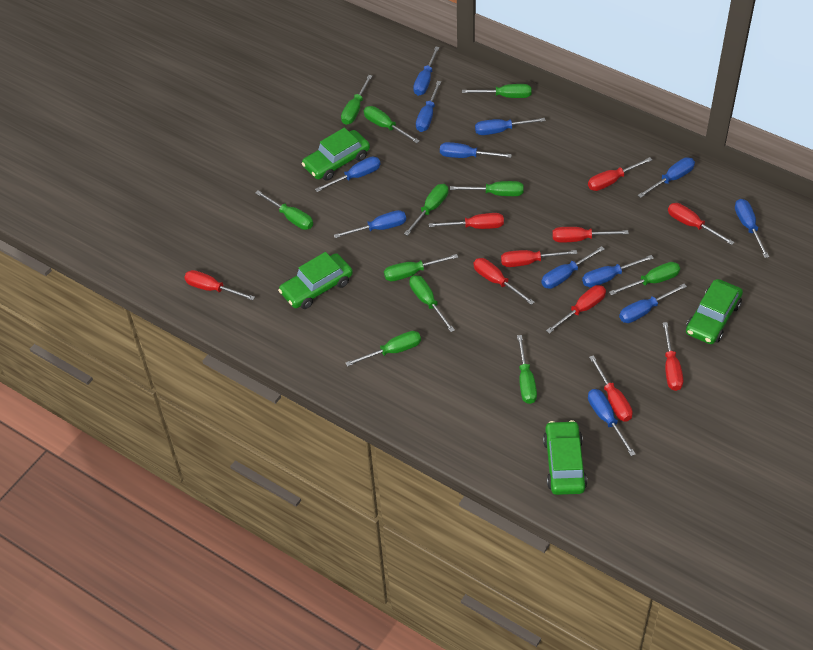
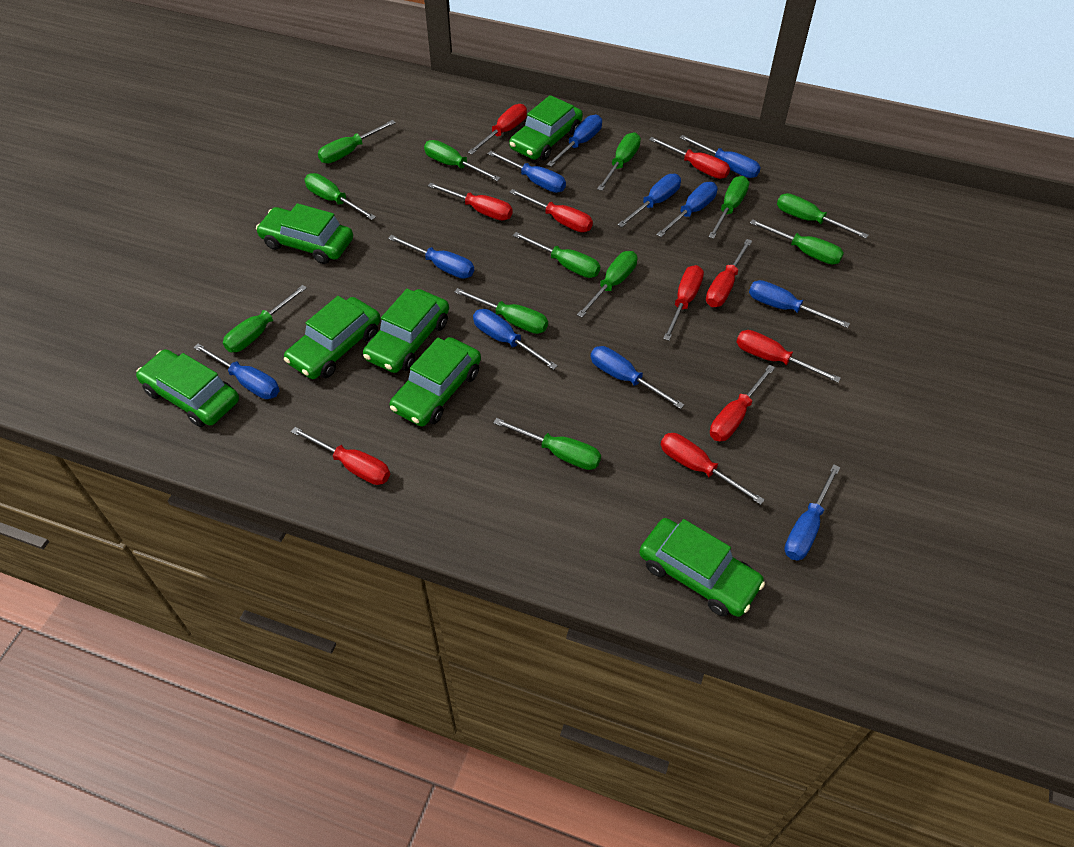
blue screwdriver: 12 -> 11
green car: 4 -> 7
green screwdriver: 11 -> 12

